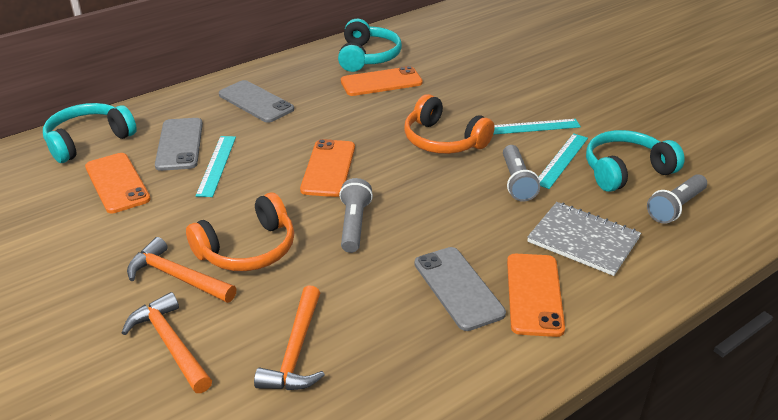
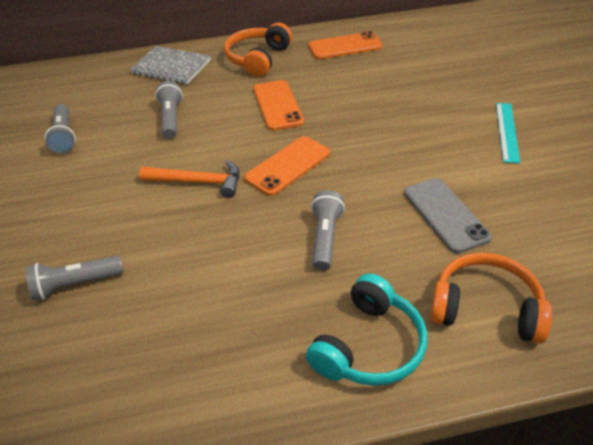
grey flashlight: 3 -> 4
grey phone: 3 -> 1
orange hammer: 3 -> 1
orange phone: 4 -> 3
turquoise headphones: 3 -> 1
turquoise ruler: 3 -> 1

